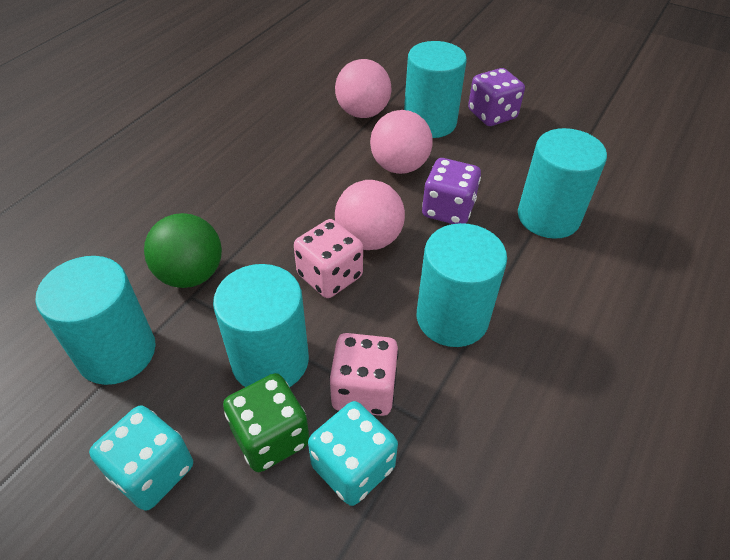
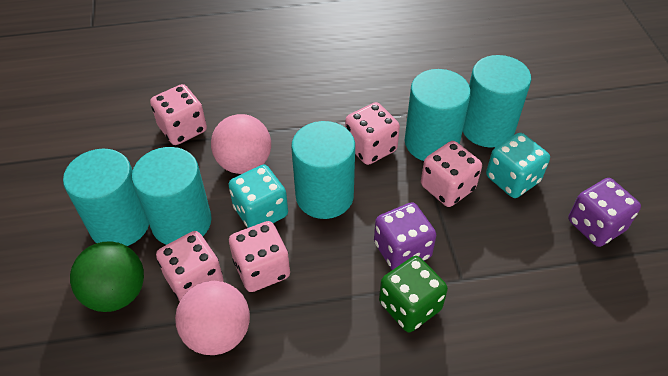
pink ball: 3 -> 2
pink dice: 2 -> 5

